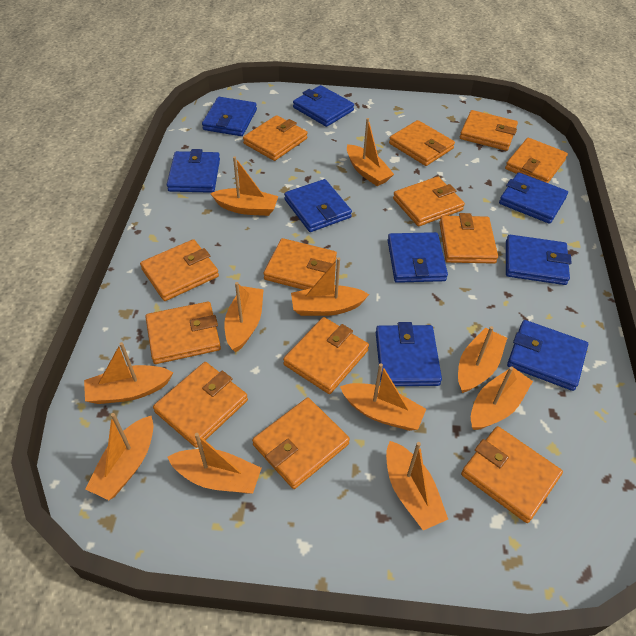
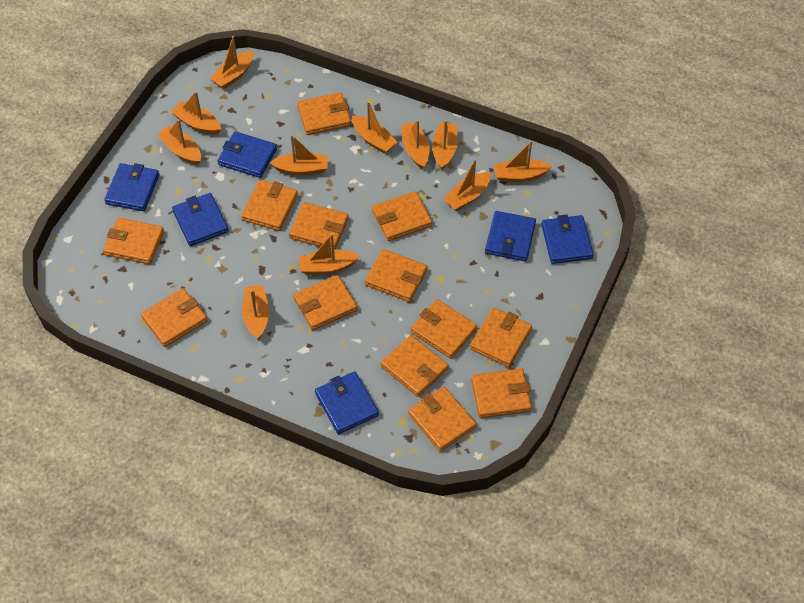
blue wallet: 9 -> 6

